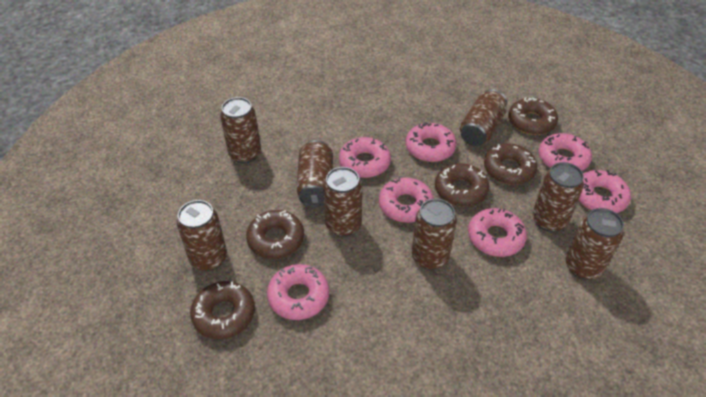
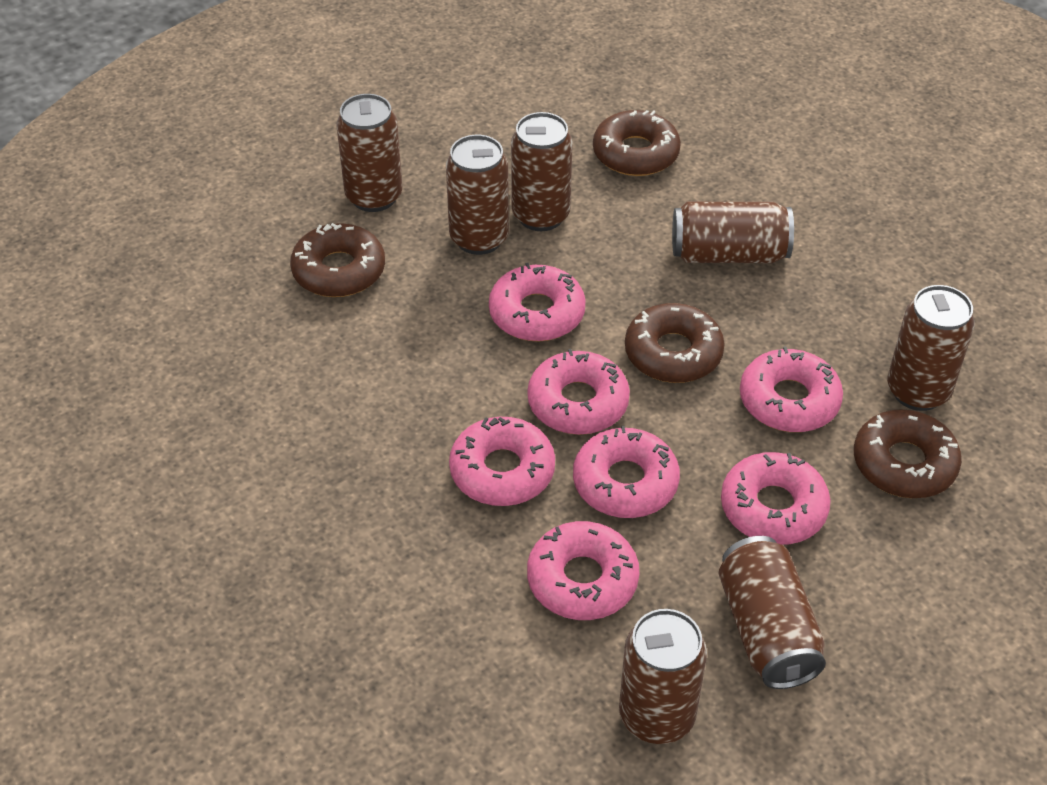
brown can: 8 -> 7
brown donut: 5 -> 4

